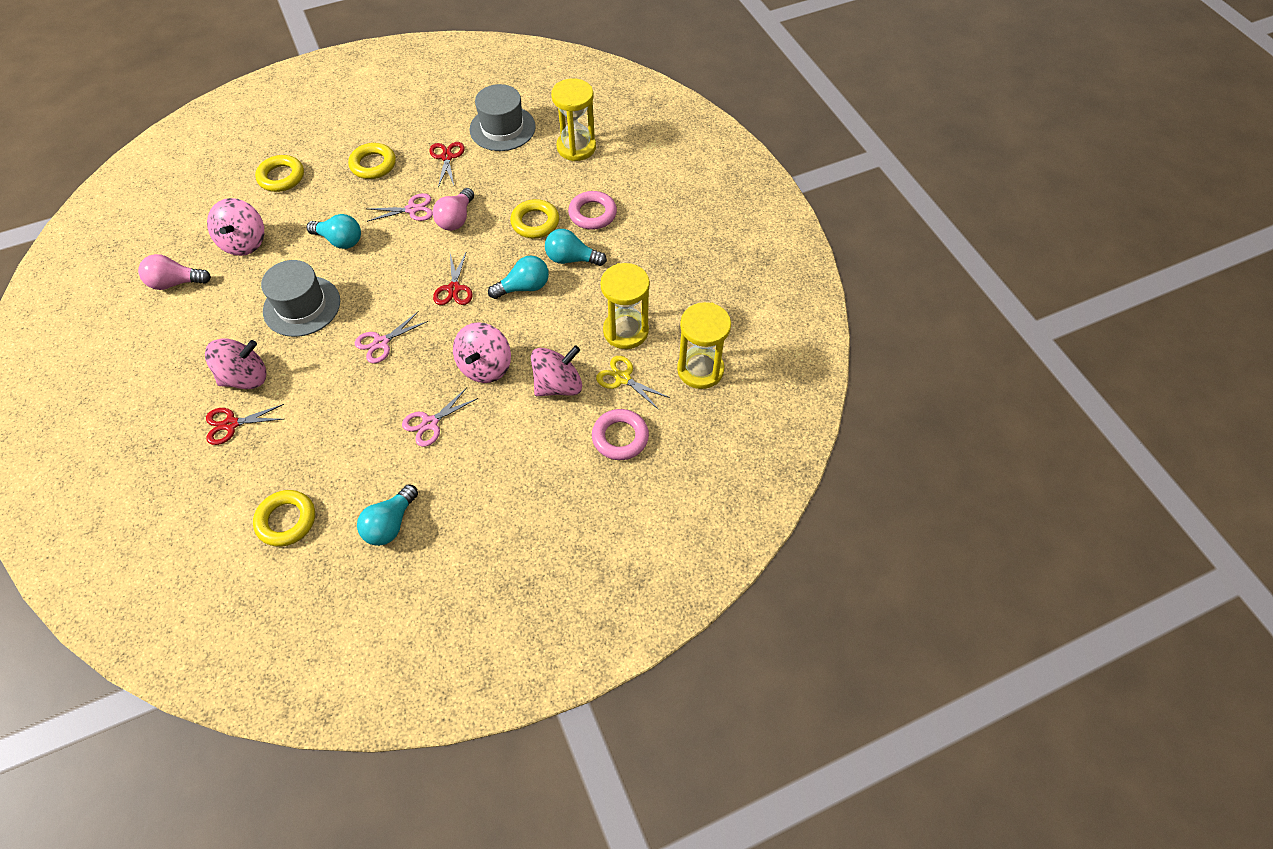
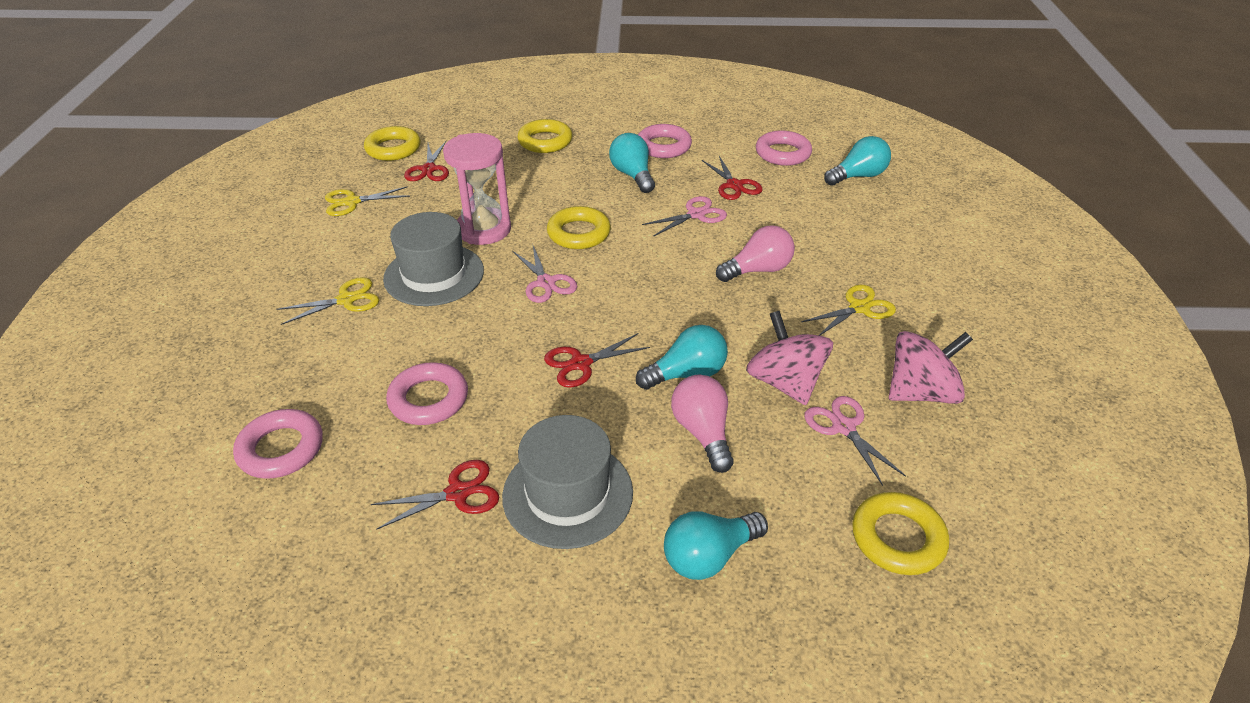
pink hourglass: 0 -> 1
pink ring: 2 -> 4
pink spinning top: 4 -> 2
red scissors: 3 -> 4
yellow hourglass: 3 -> 0
yellow scissors: 1 -> 3

